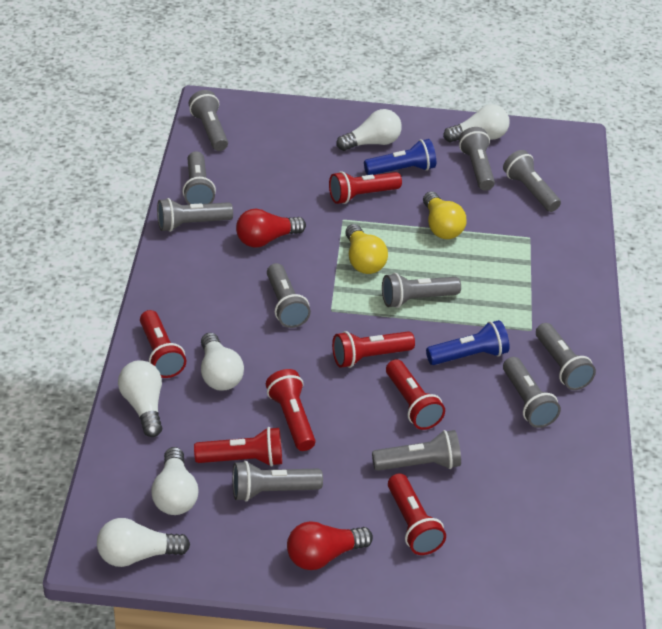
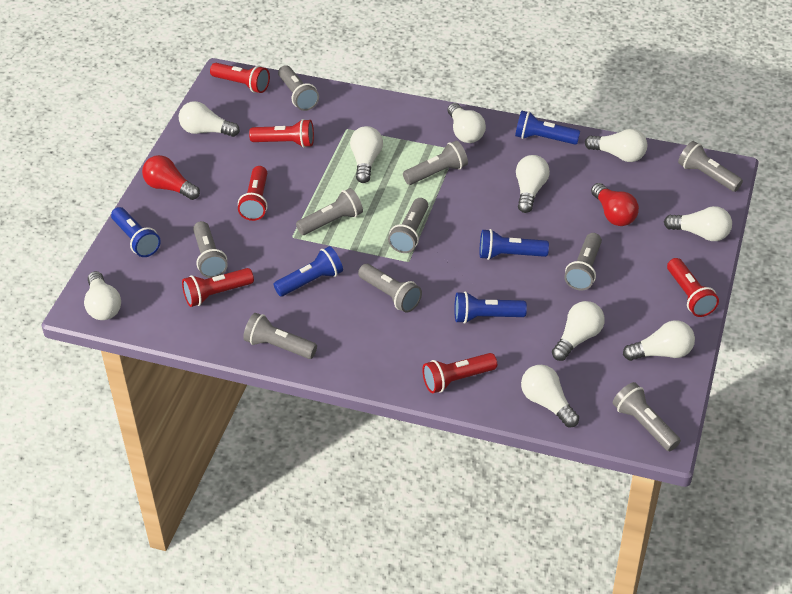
blue flashlight: 2 -> 5
grey flashlight: 11 -> 10
red flashlight: 7 -> 6
white light bulb: 6 -> 10
yellow light bulb: 2 -> 0

